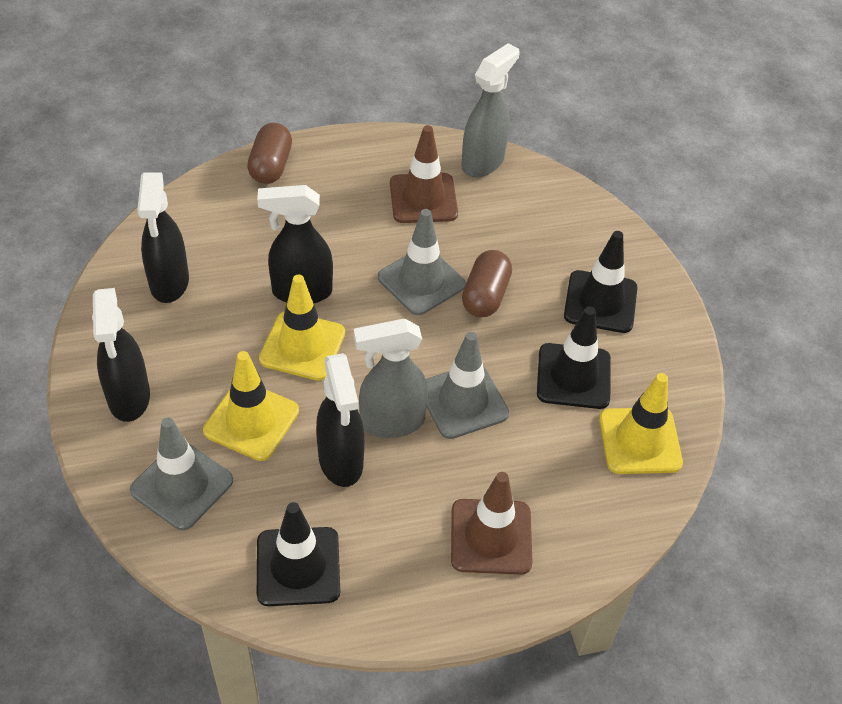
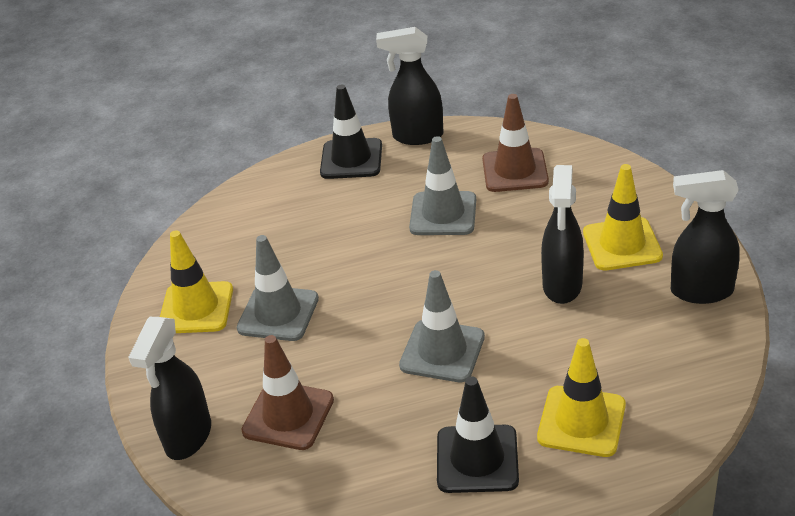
black traffic cone: 3 -> 2
brown capsule: 2 -> 0
grey spray bottle: 2 -> 0

